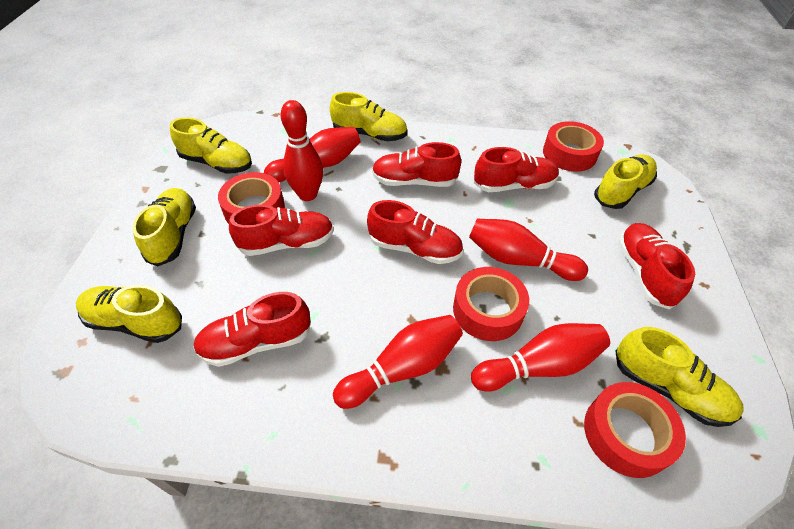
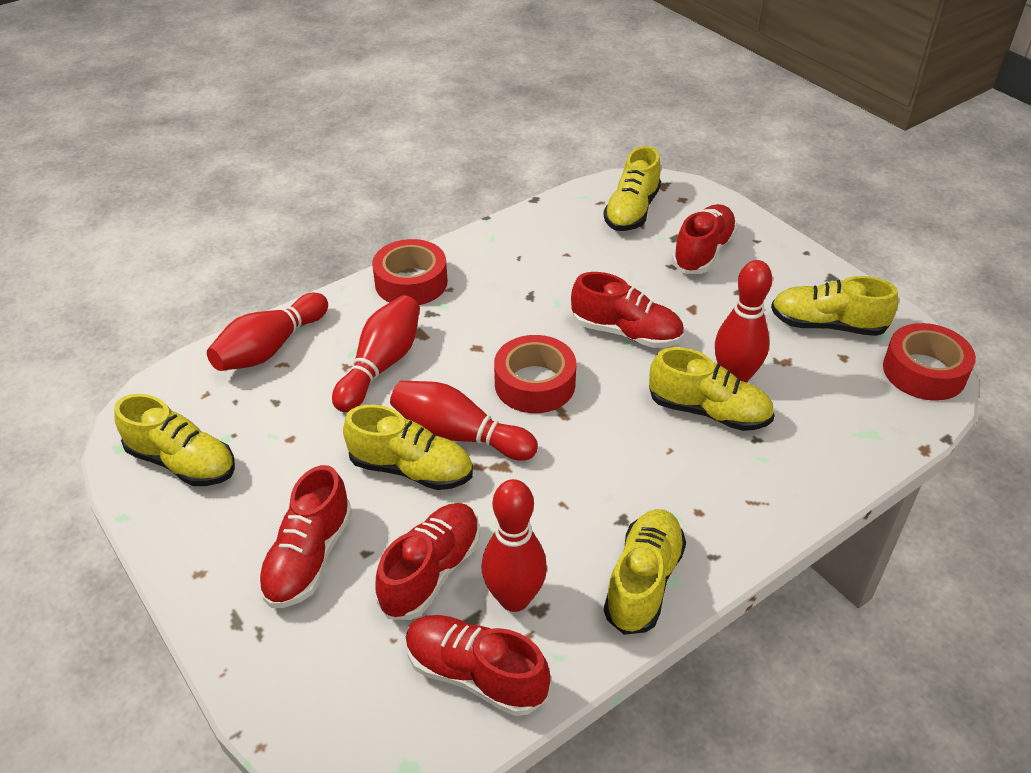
red shoe: 6 -> 5
red tape: 4 -> 3

